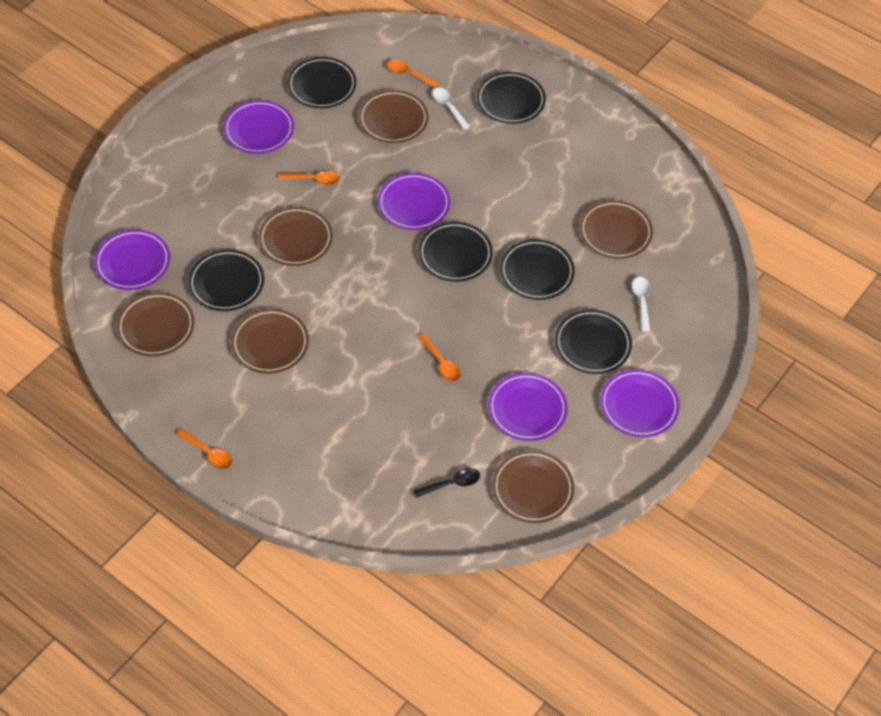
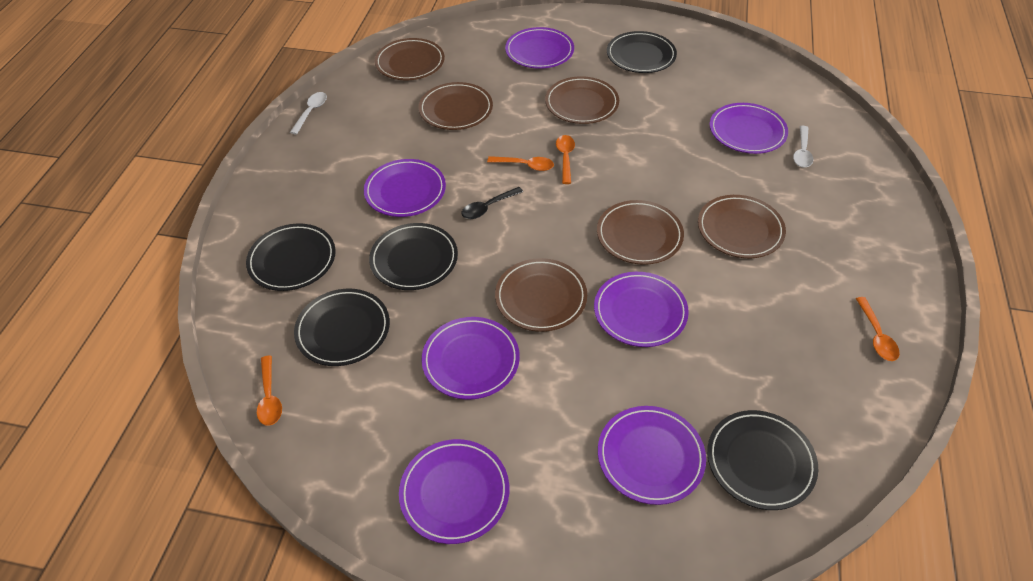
black plate: 6 -> 5
purple plate: 5 -> 7

